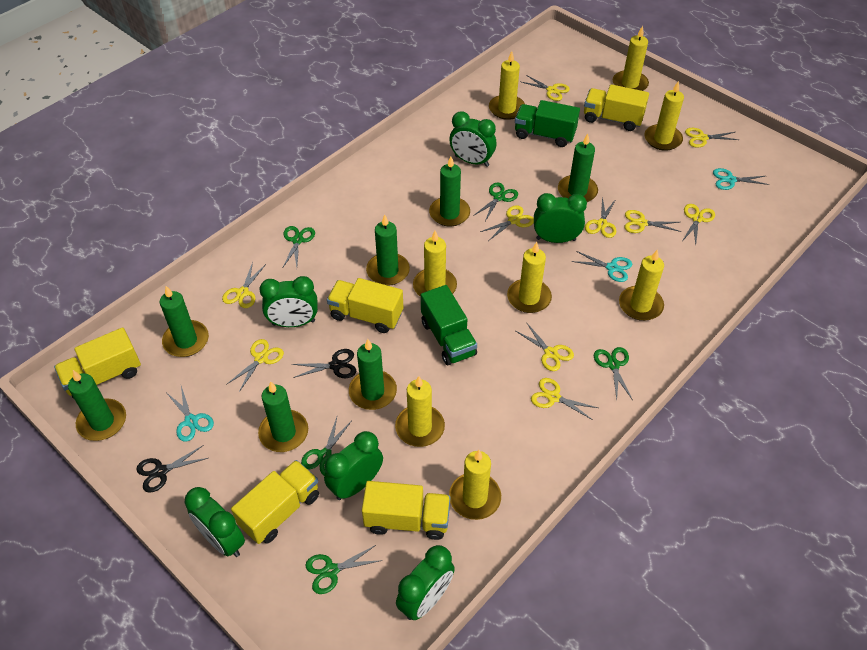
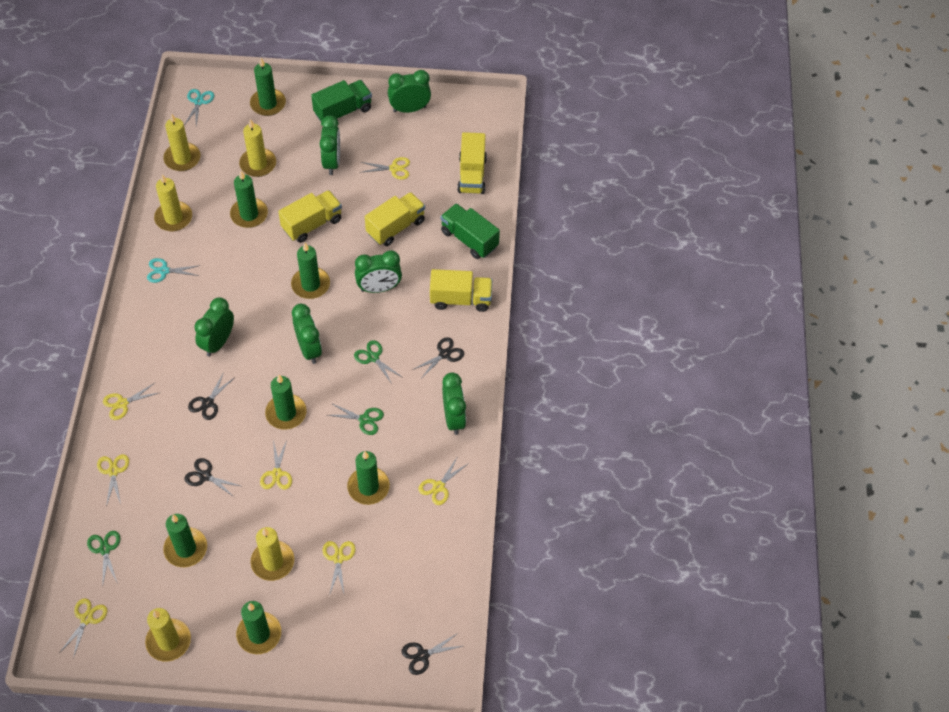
black scissors: 2 -> 4
green scissors: 5 -> 3
turquoise scissors: 3 -> 2
yellow candle: 8 -> 5
yellow scissors: 10 -> 7
yellow truck: 5 -> 4

